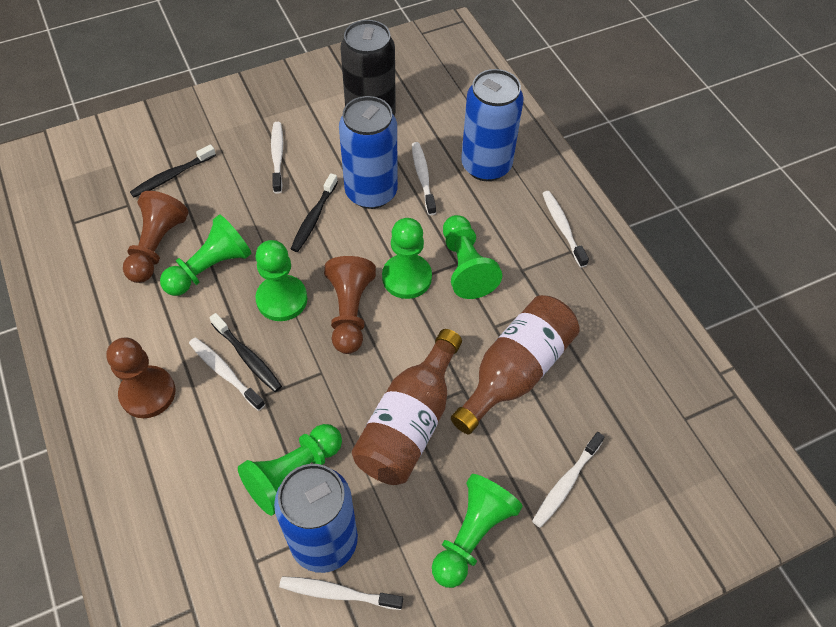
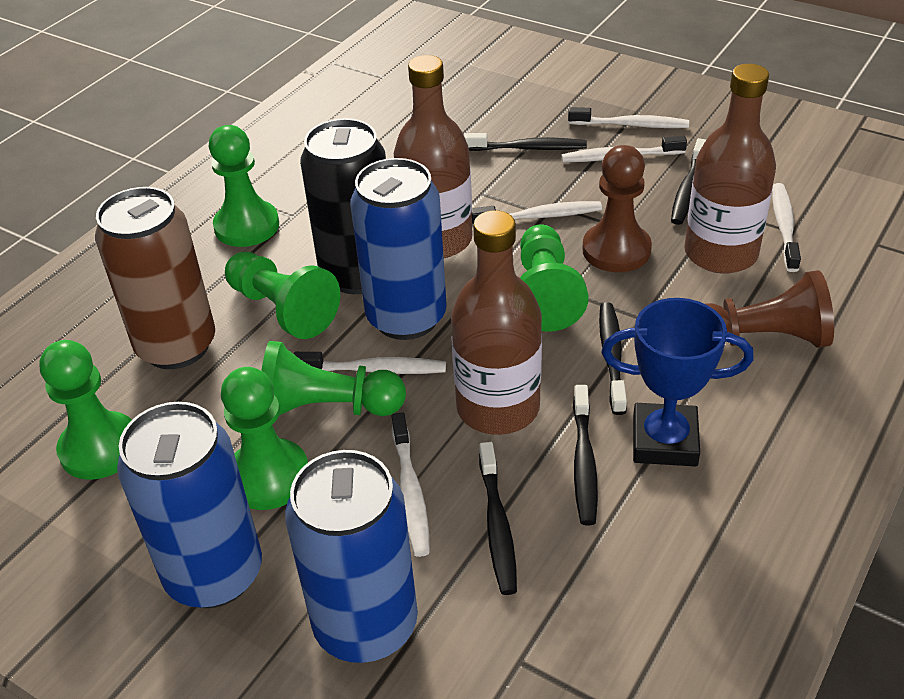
black toothbrush: 3 -> 5
blue trophy: 0 -> 1
brown bottle: 2 -> 3
brown can: 0 -> 1
brown pawn: 3 -> 2

